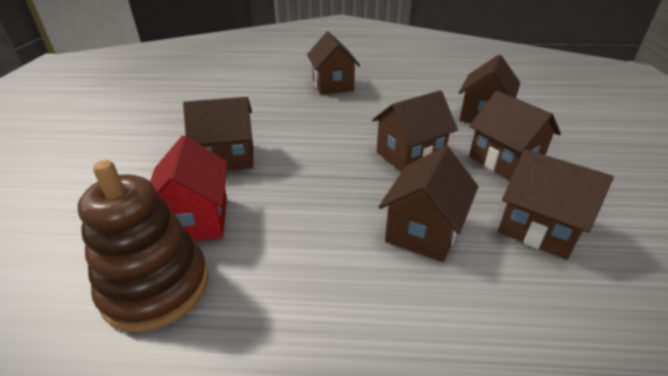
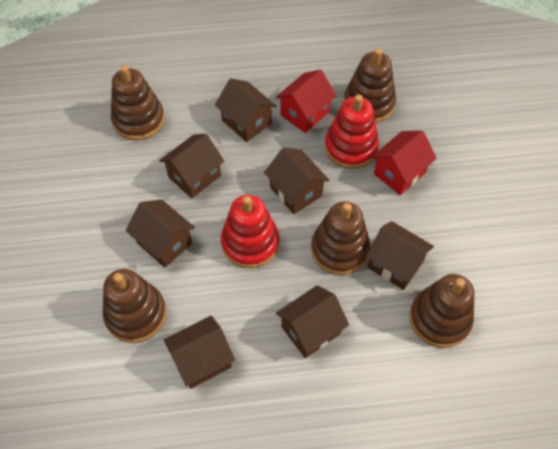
brown stacking toy: 1 -> 5
red house: 1 -> 2
red stacking toy: 0 -> 2

